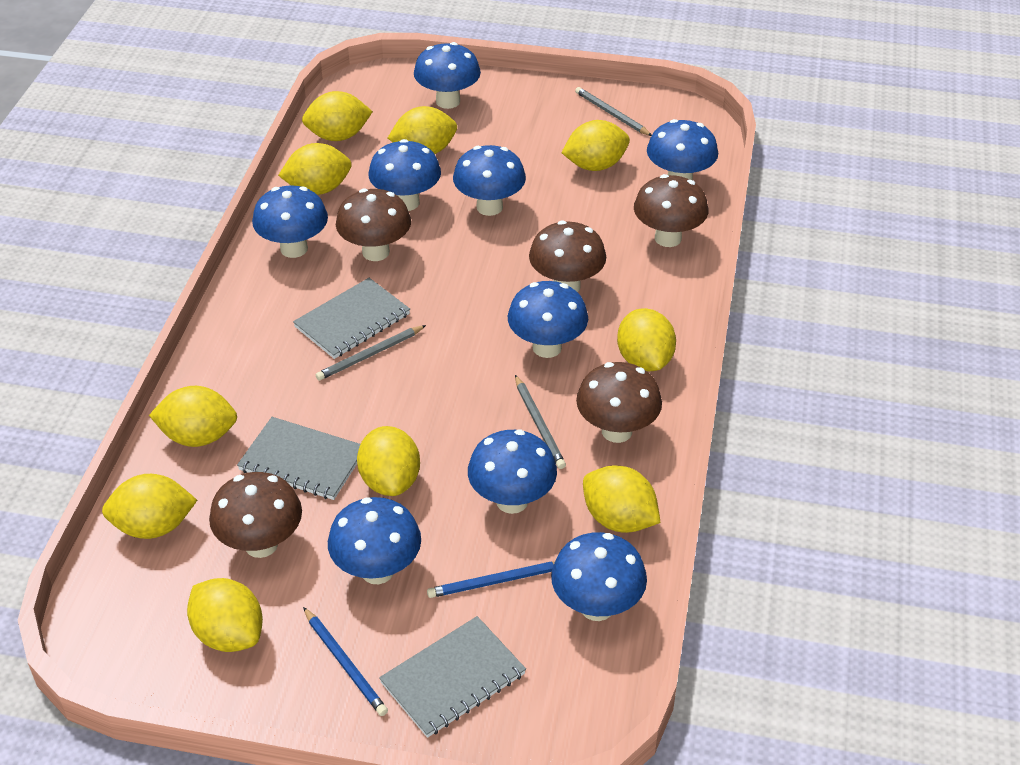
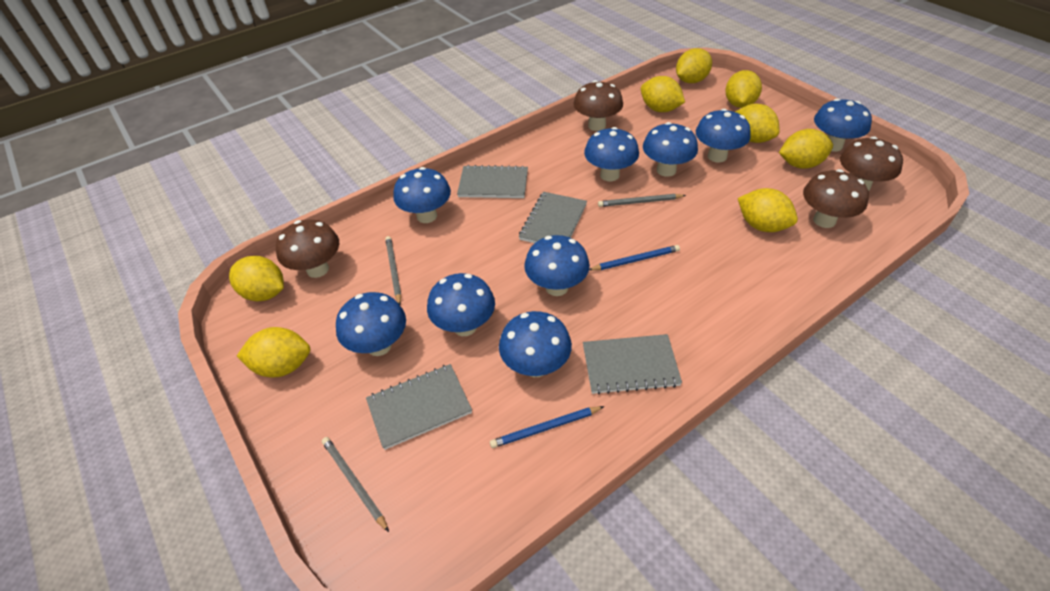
brown mushroom: 5 -> 4
grey notebook: 3 -> 4
yellow lemon: 10 -> 8

